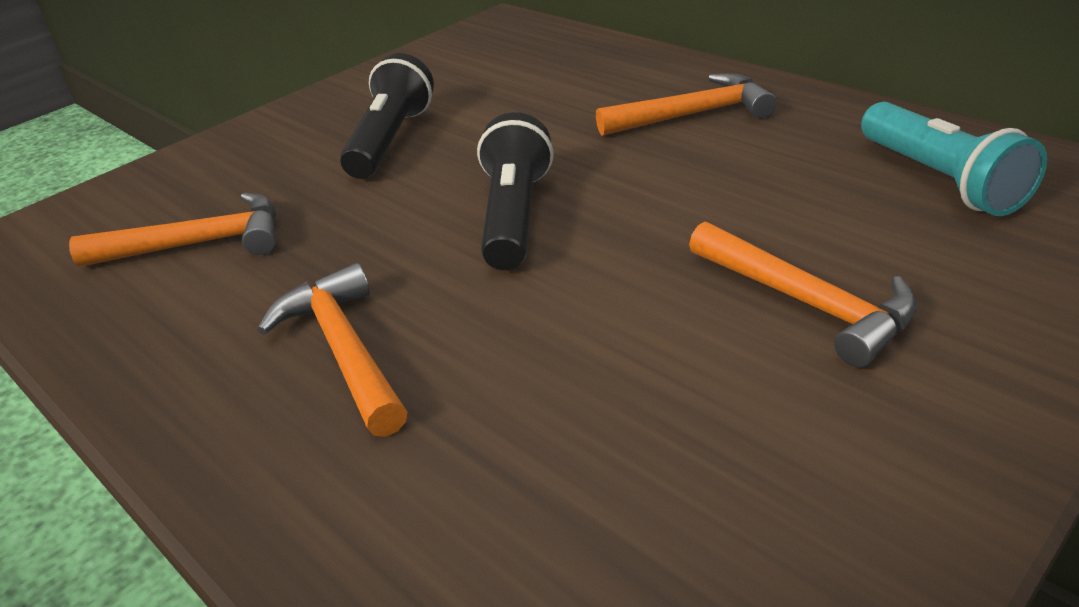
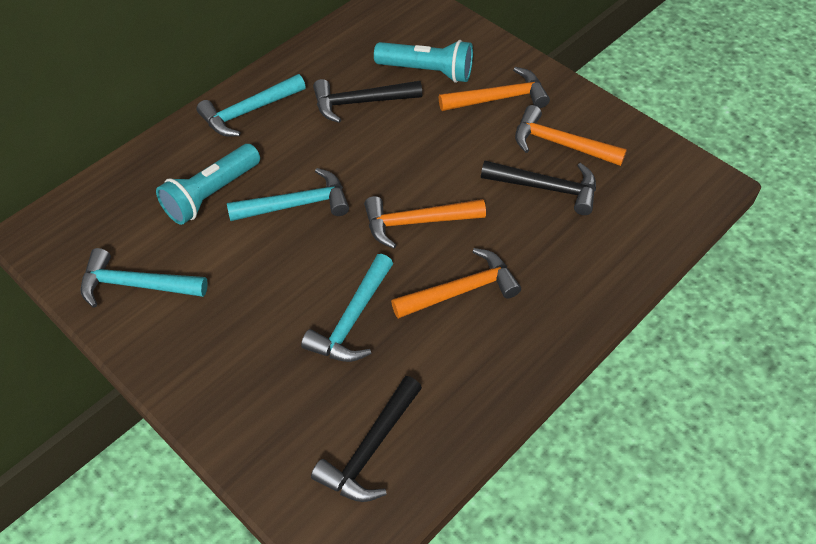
black flashlight: 2 -> 0
black hammer: 0 -> 3
turquoise flashlight: 1 -> 2
turquoise hammer: 0 -> 4

